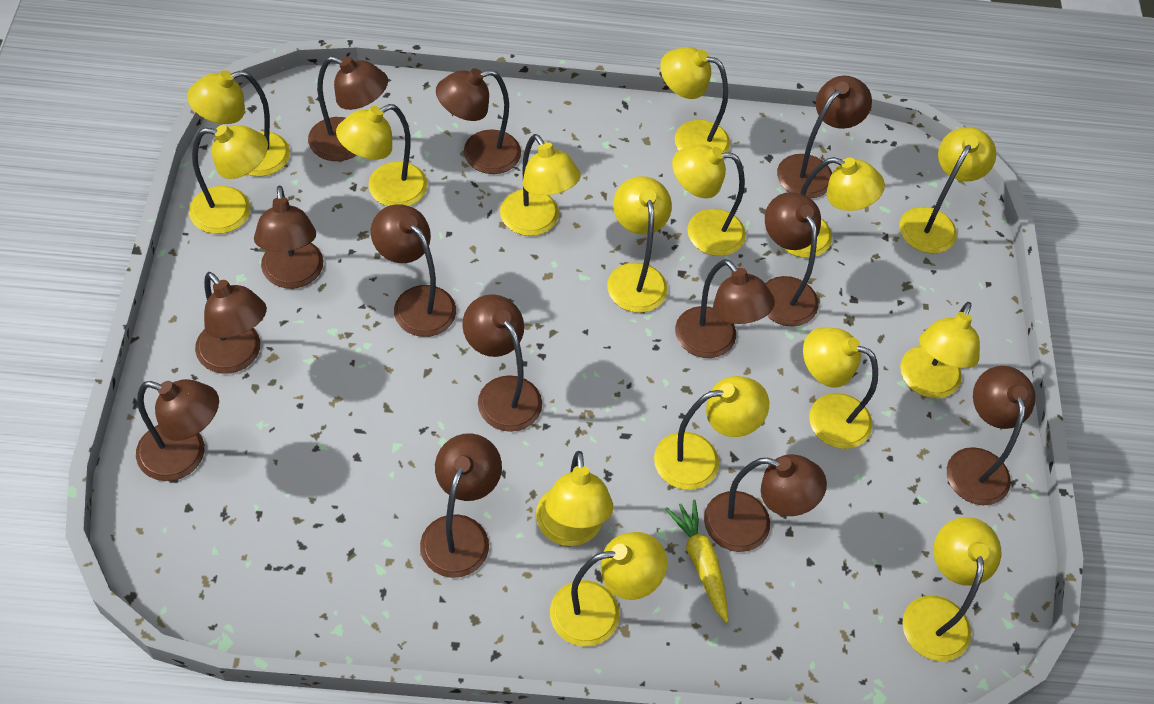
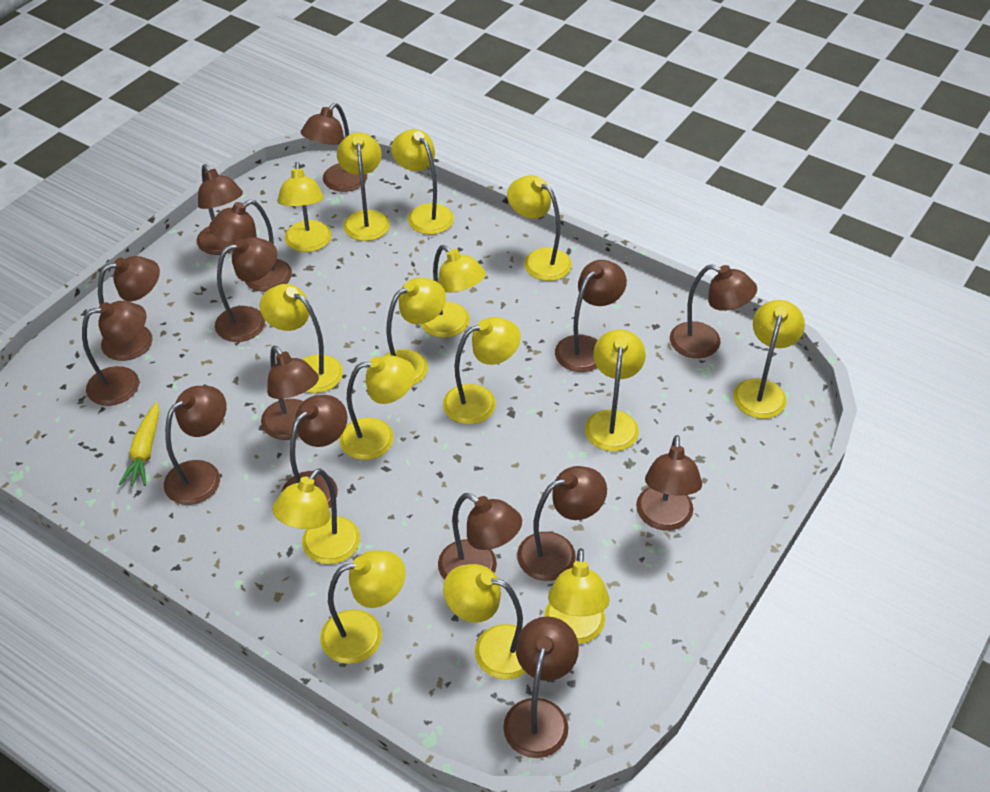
brown lamp: 13 -> 15

